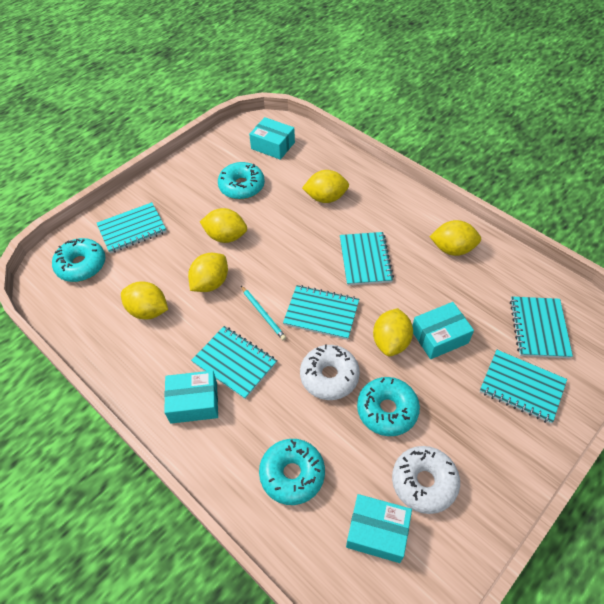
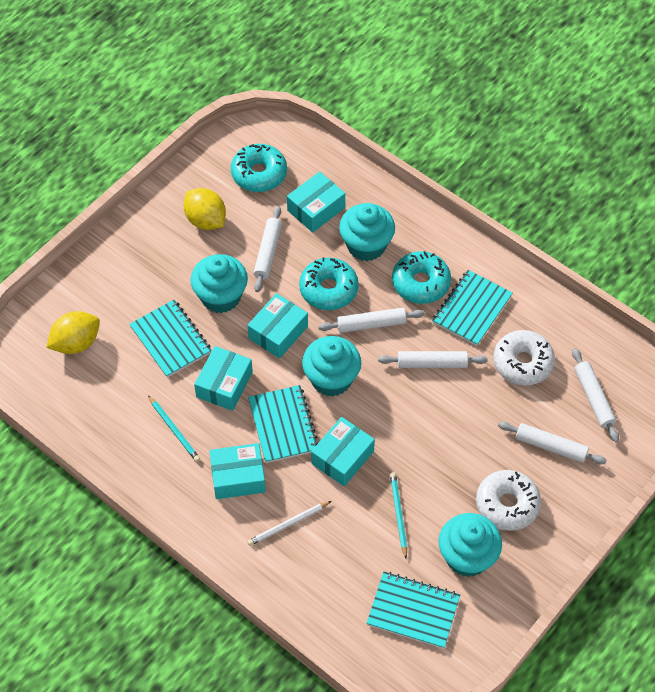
turquoise box: 4 -> 5
turquoise cupcake: 0 -> 4
turquoise donut: 4 -> 3
turquoise notebook: 6 -> 4
turquoise pencil: 1 -> 2
white pencil: 0 -> 1
white rolling pin: 0 -> 5
yellow lemon: 6 -> 2

